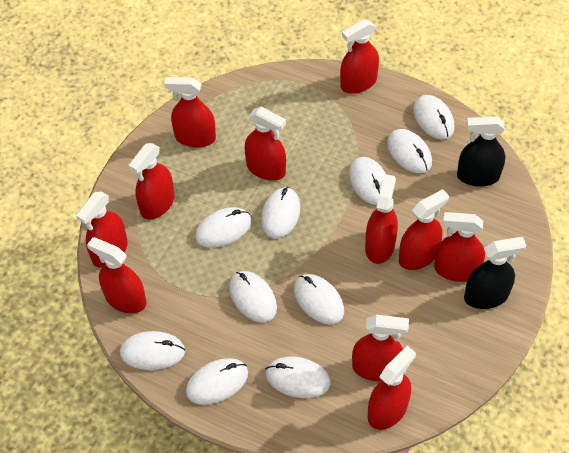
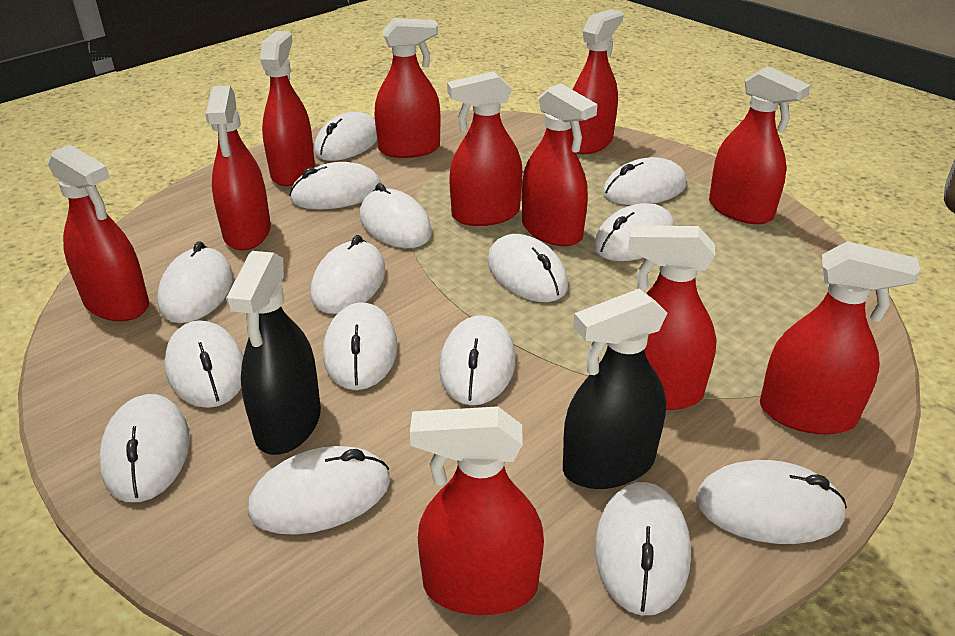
white mouse: 10 -> 15

